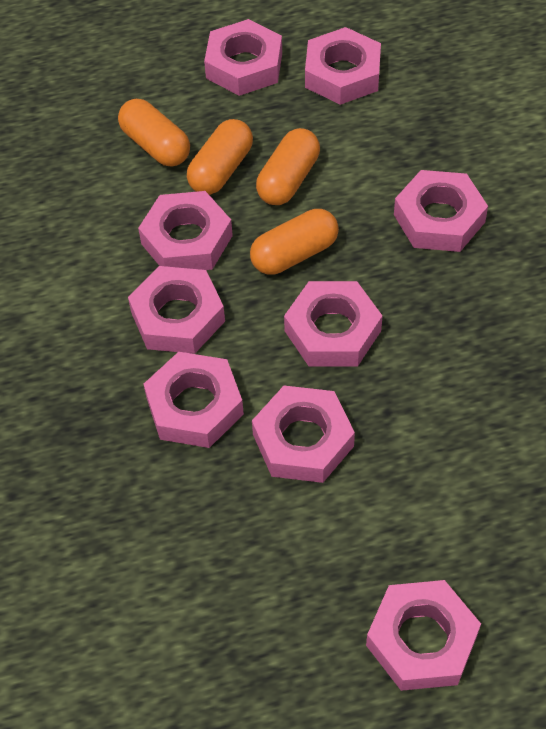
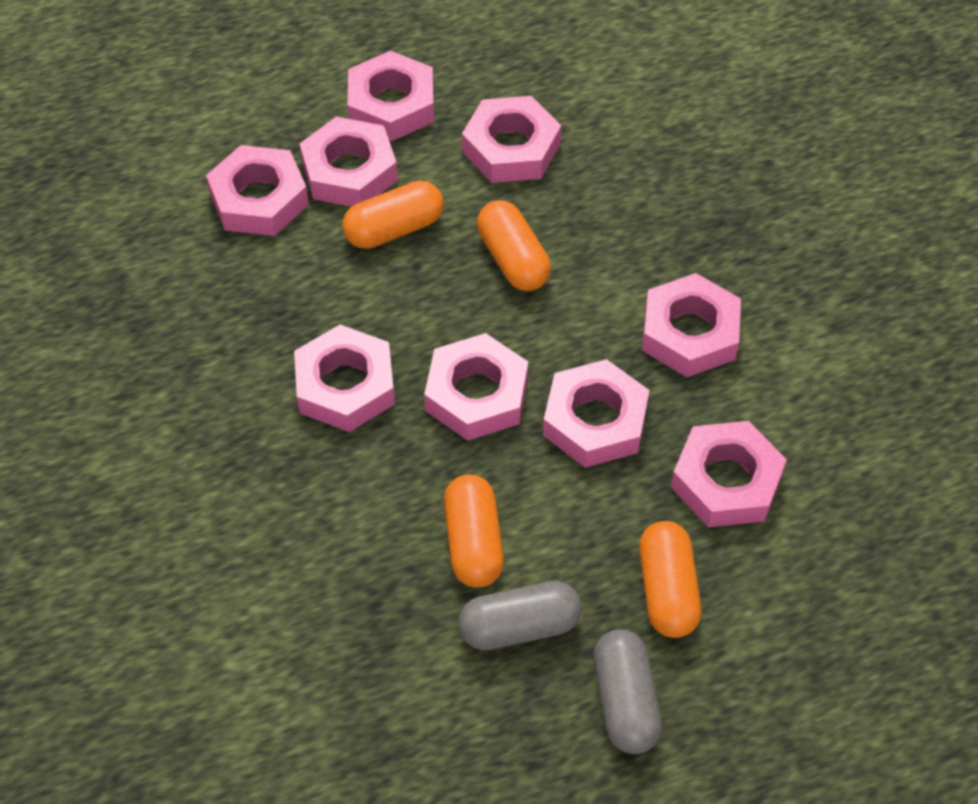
grey capsule: 0 -> 2

